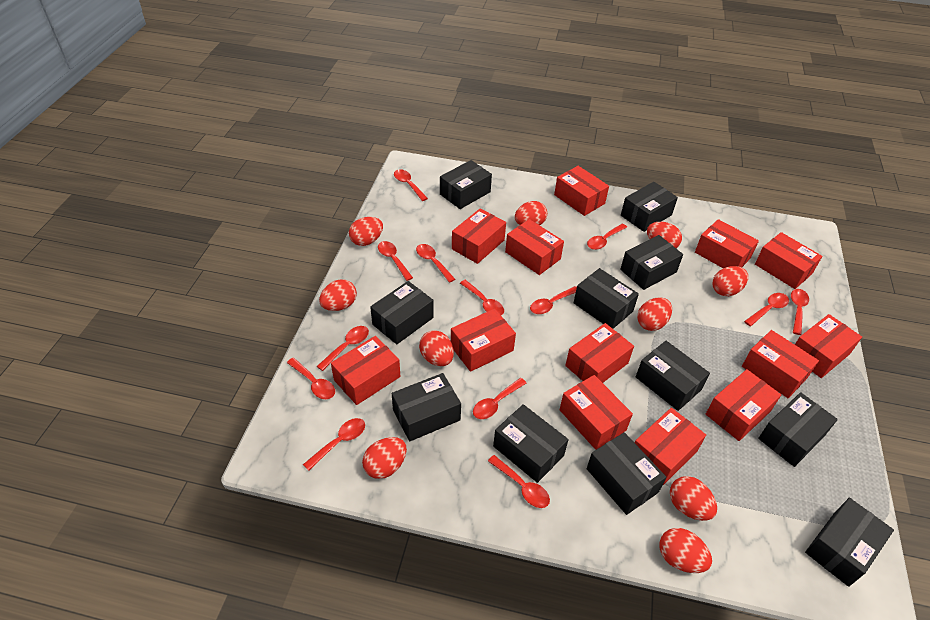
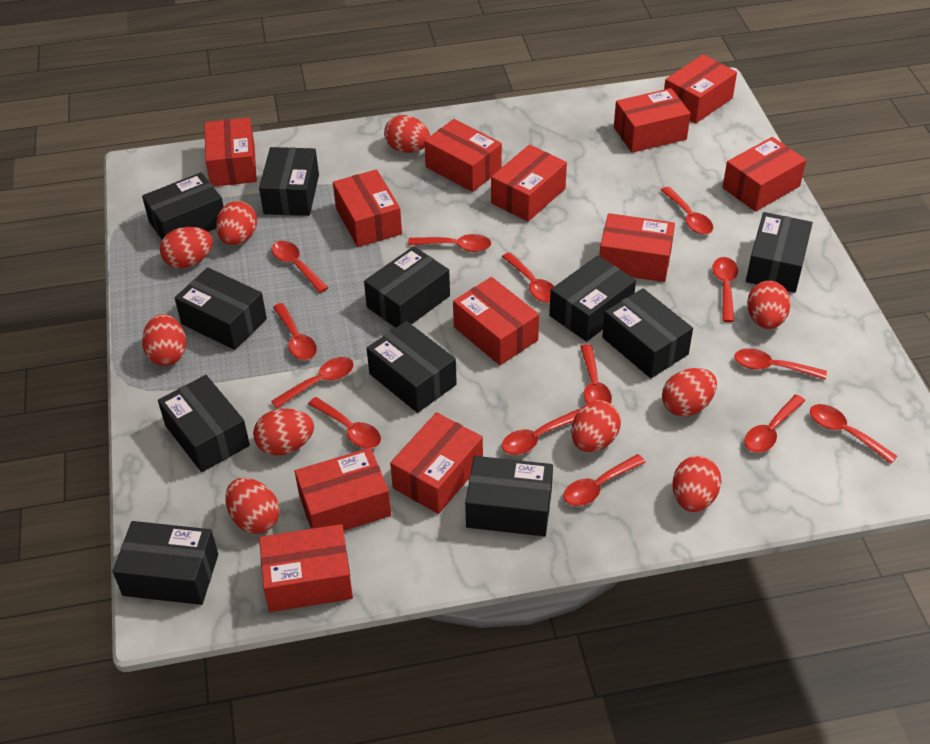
red box: 13 -> 12
red spoon: 13 -> 14

